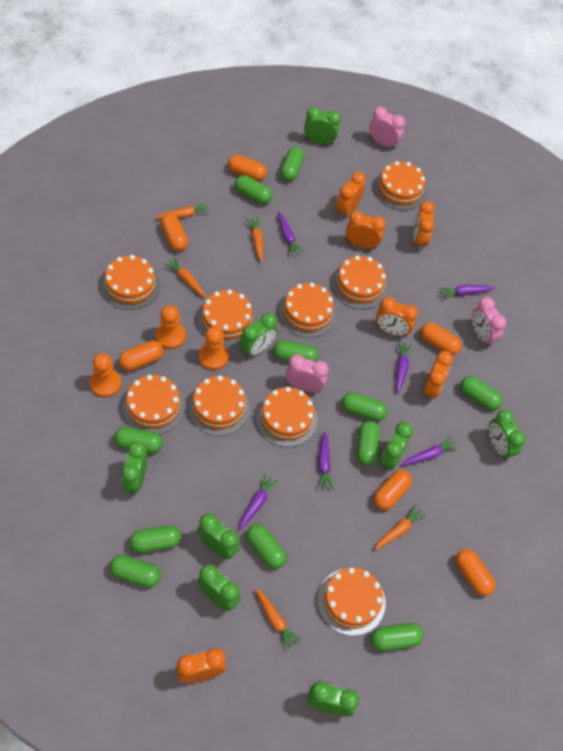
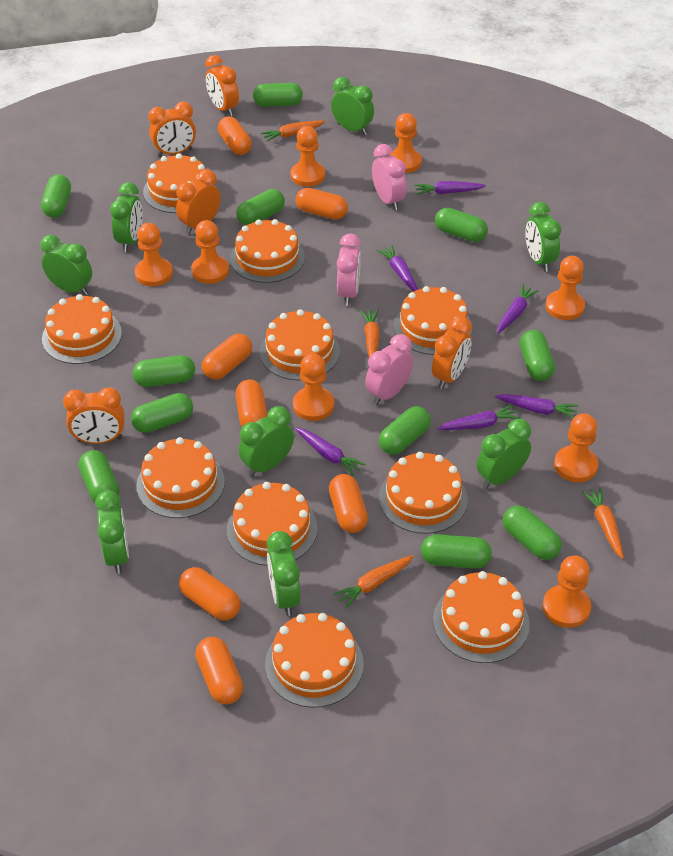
orange cake: 9 -> 10
orange capsule: 6 -> 7
orange carrot: 5 -> 4
orange clock: 6 -> 5
orange pawn: 3 -> 8

